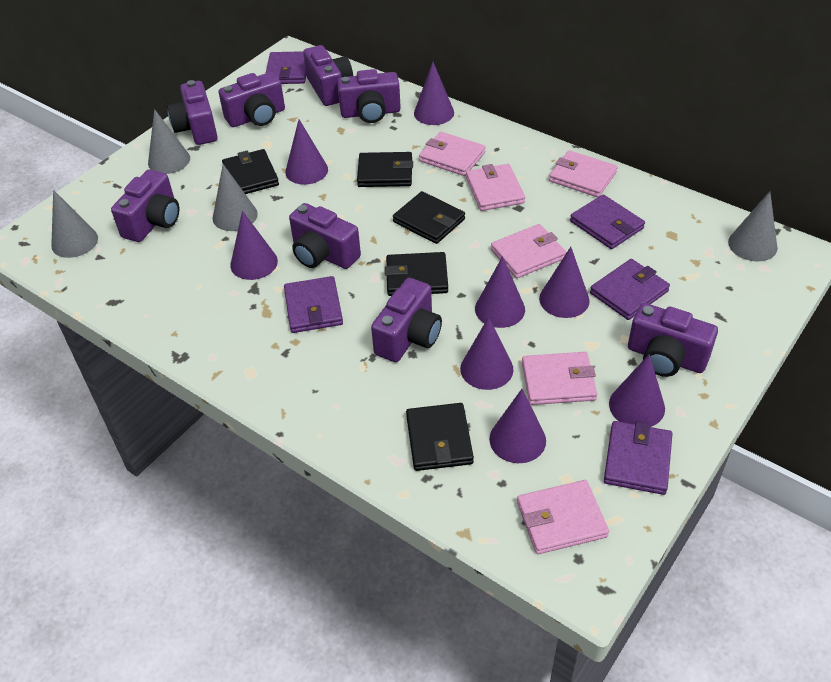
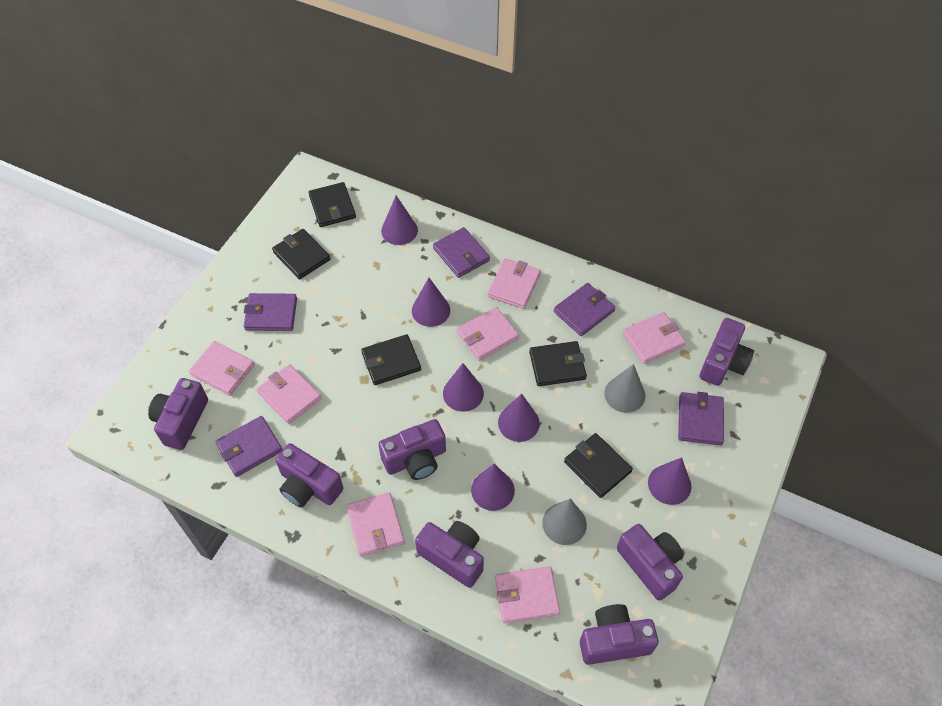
grey cone: 4 -> 2
pink wallet: 6 -> 7
purple camera: 8 -> 7
purple cone: 8 -> 6

